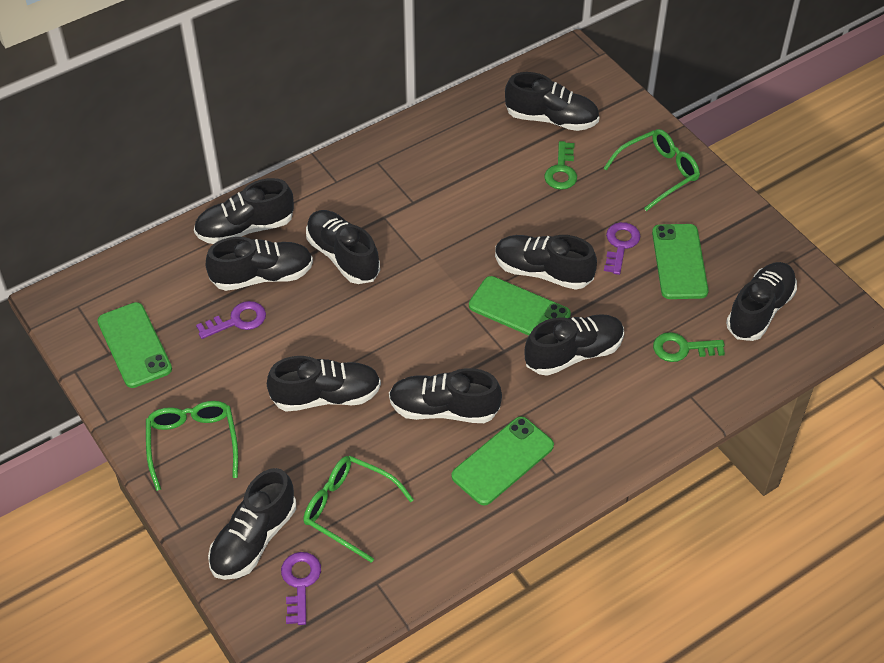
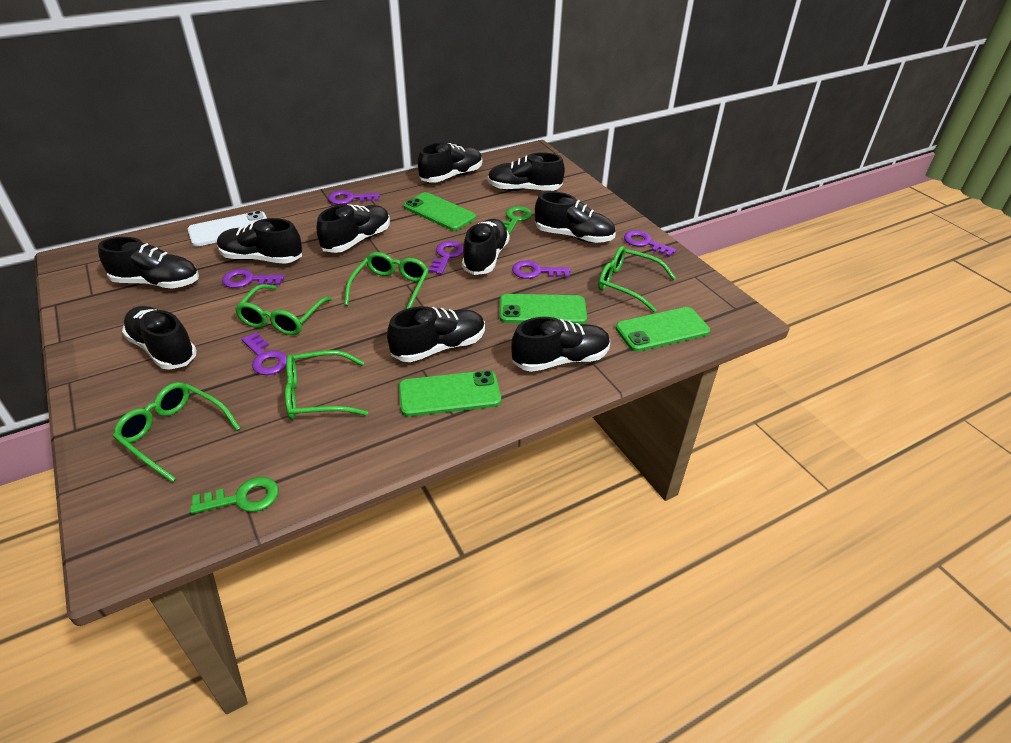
green glasses: 3 -> 5
purple key: 3 -> 6
white phone: 0 -> 1

